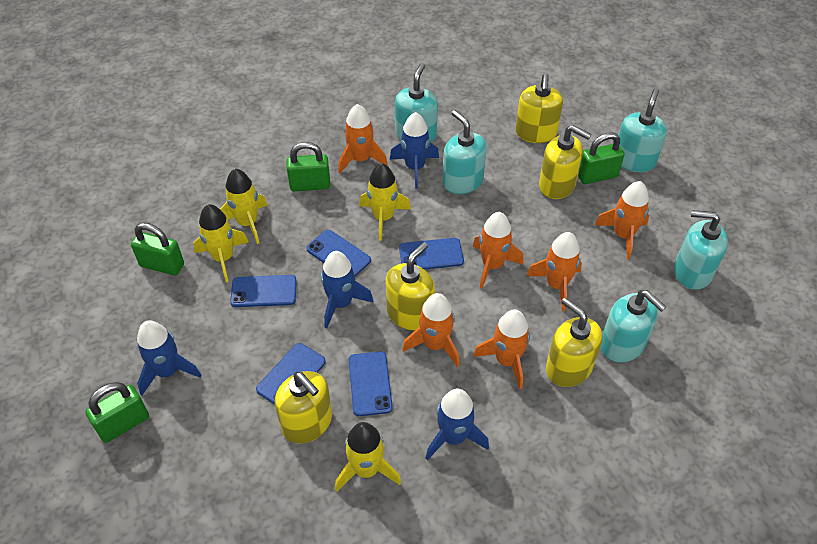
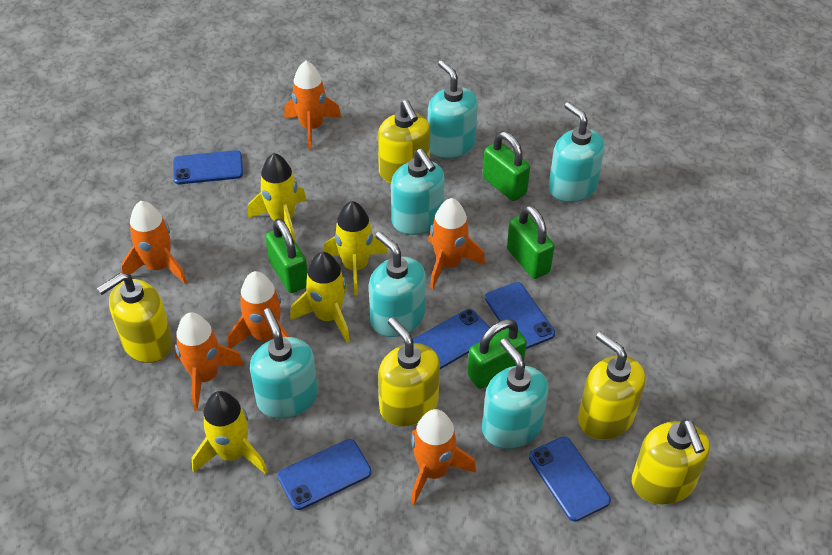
blue rocket: 4 -> 0
turquoise soap dispenser: 5 -> 6

